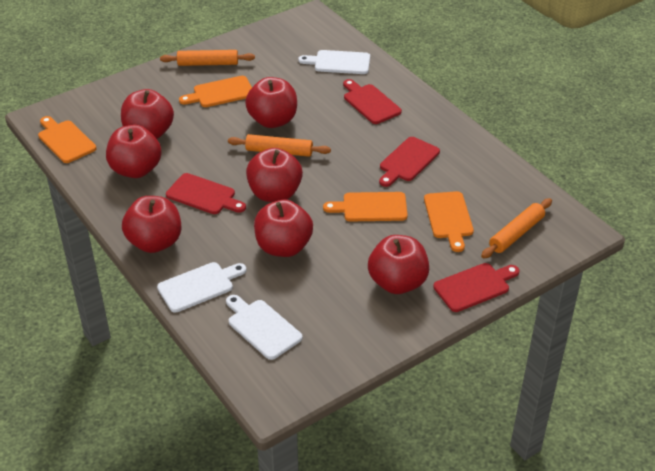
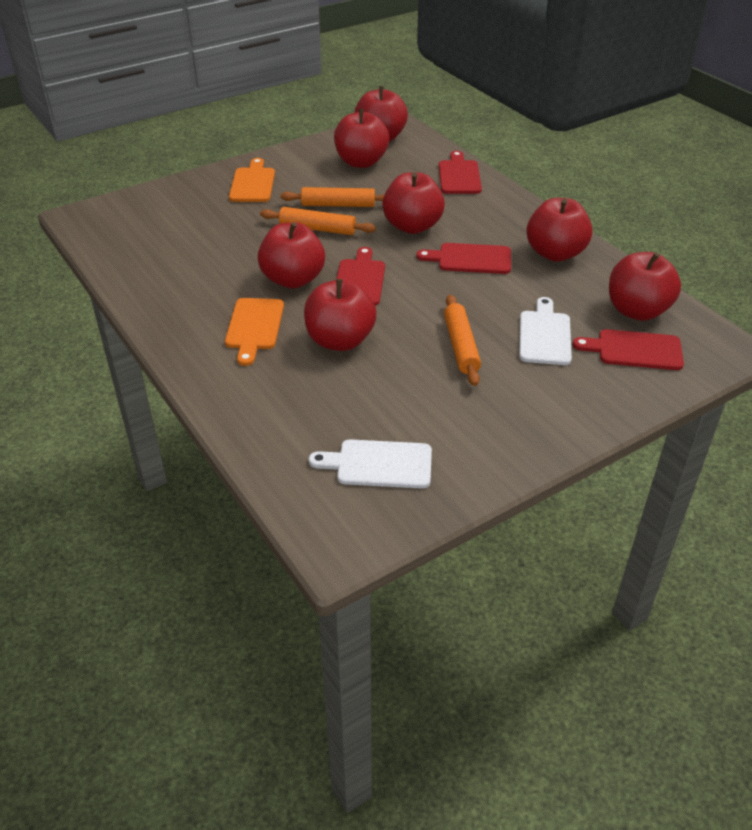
orange cutting board: 4 -> 2
white cutting board: 3 -> 2

